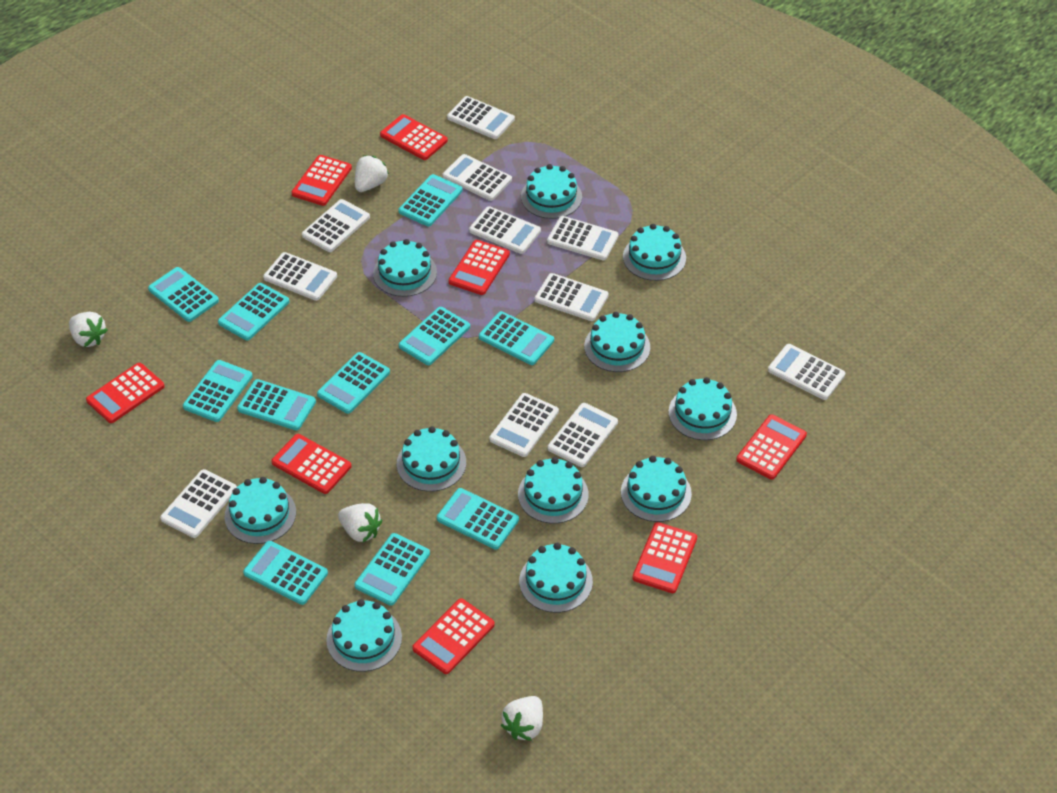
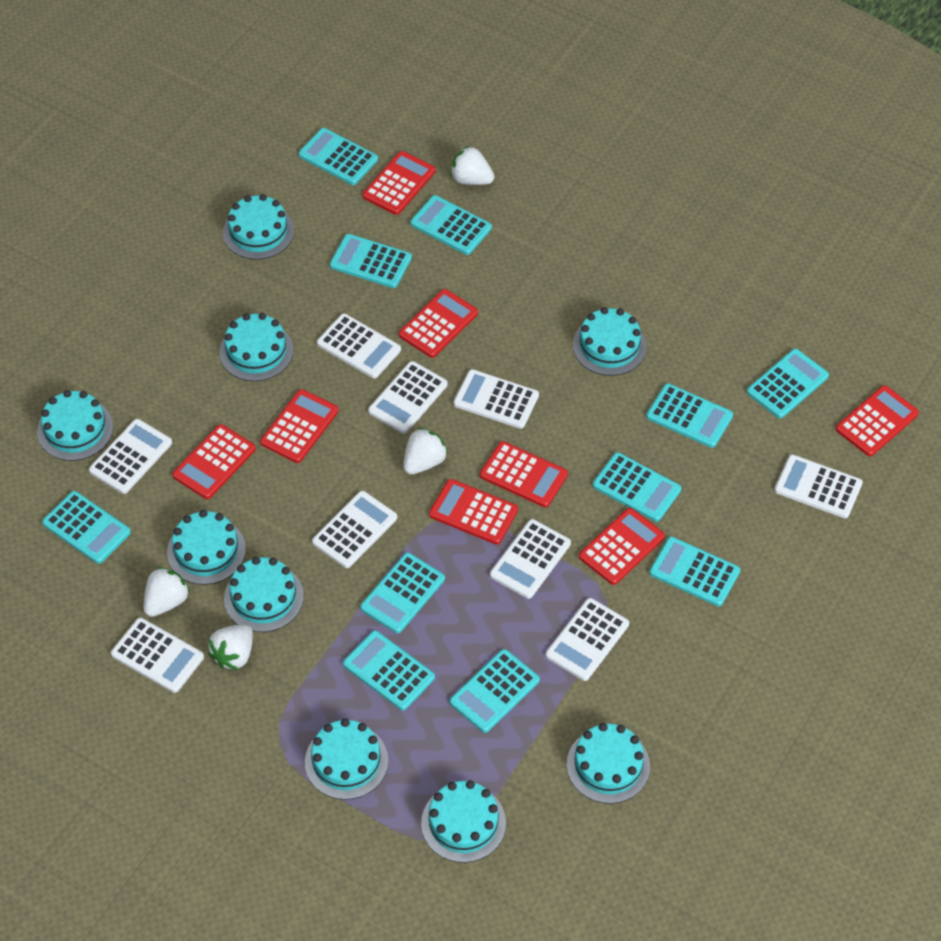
turquoise cake: 11 -> 9
white calculator: 11 -> 9

